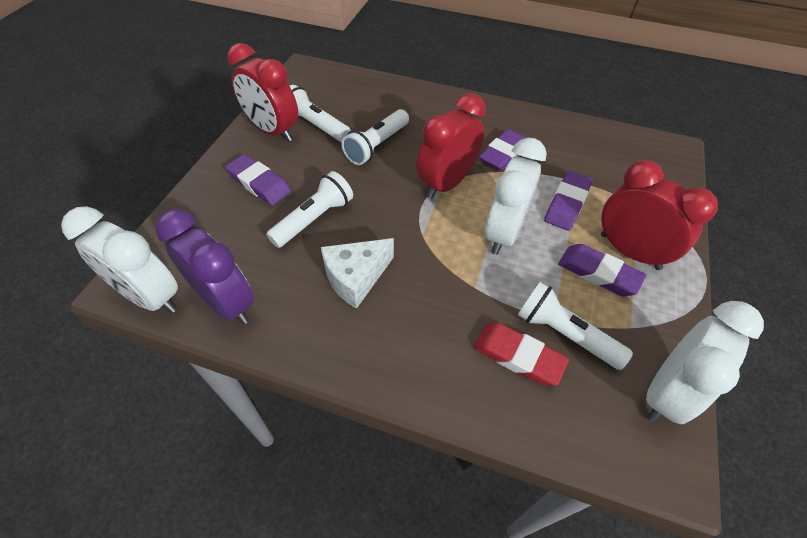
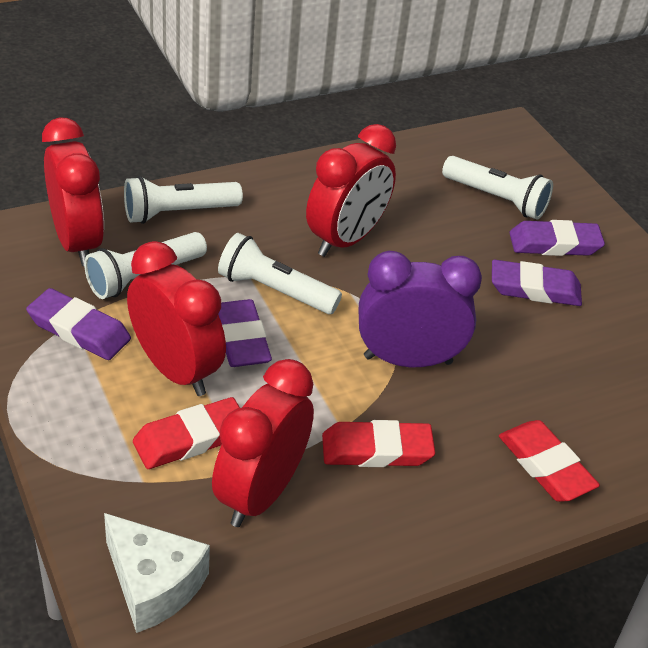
red clock: 3 -> 4
red eraser: 1 -> 3
white clock: 3 -> 0

